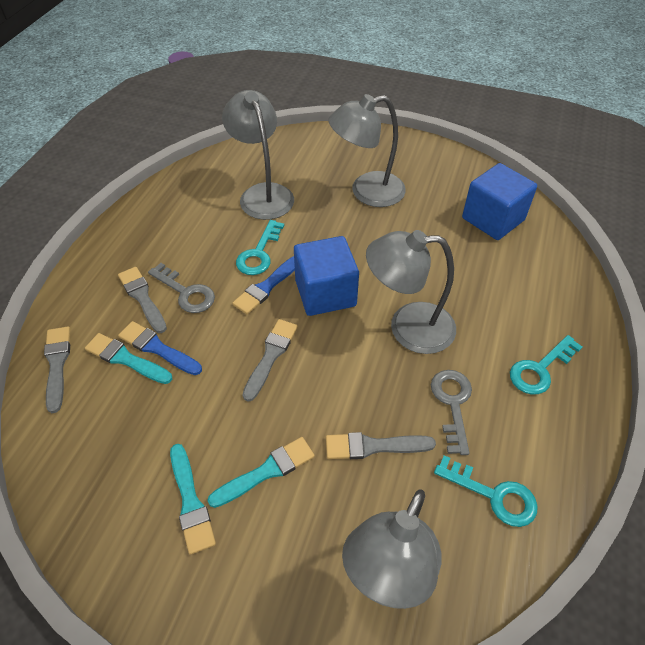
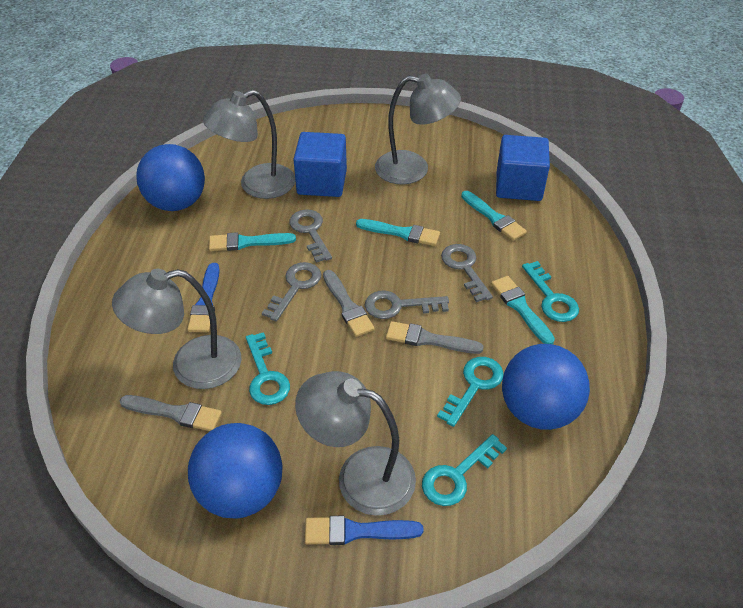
blue ball: 0 -> 3
grey brush: 4 -> 3
grey key: 2 -> 4
turquoise brush: 3 -> 4
turquoise key: 3 -> 4

